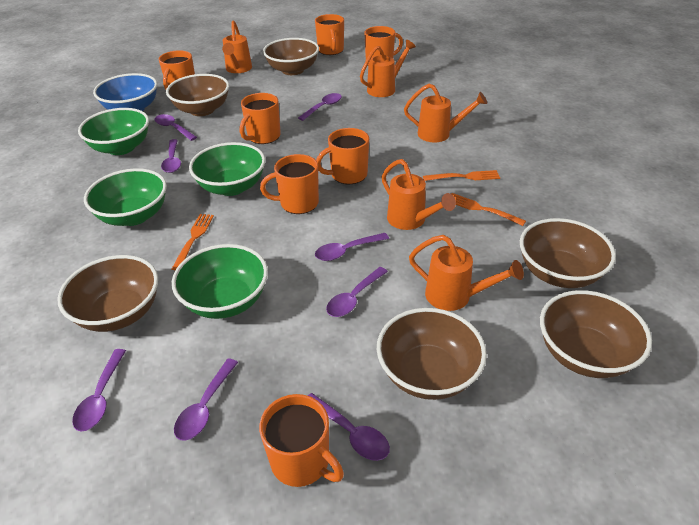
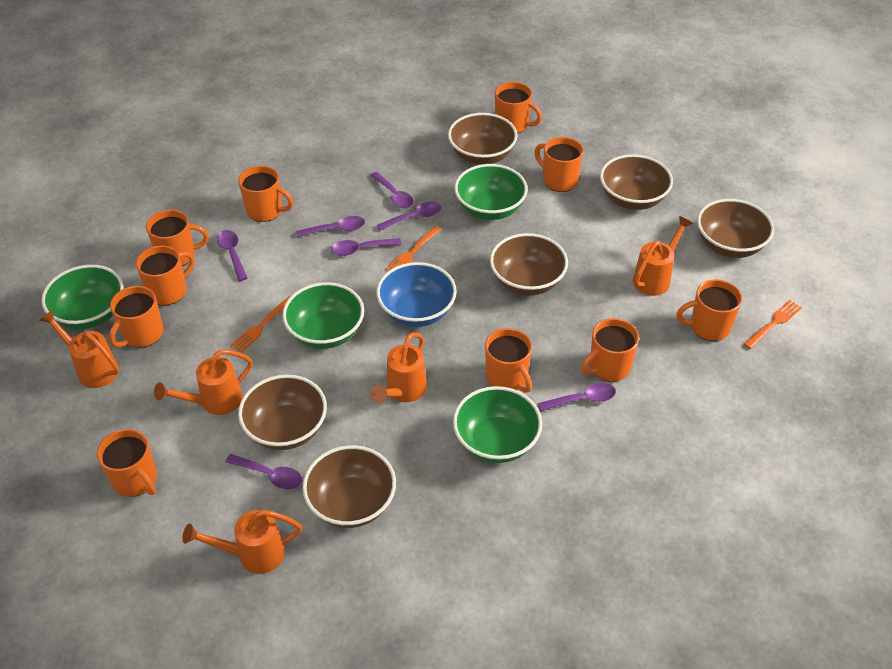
orange mug: 7 -> 10
purple spoon: 8 -> 7

